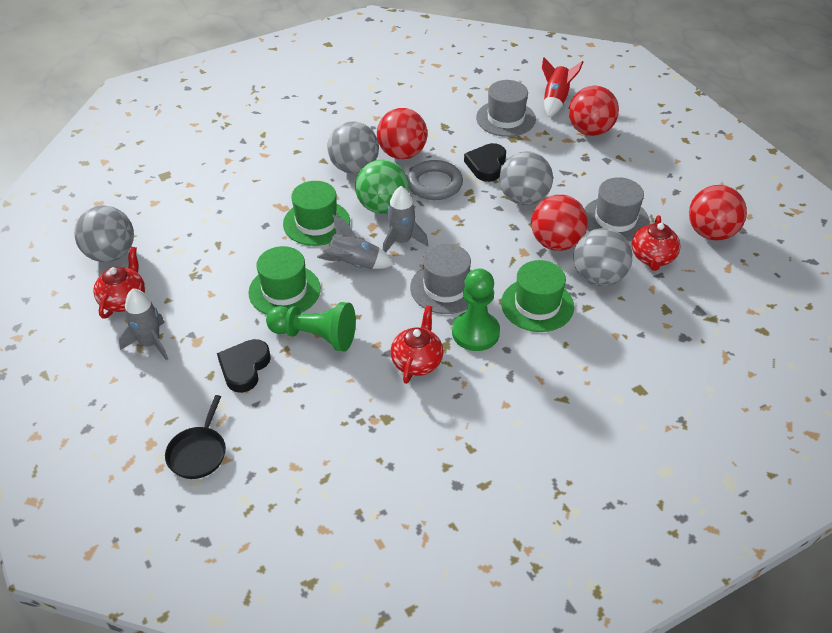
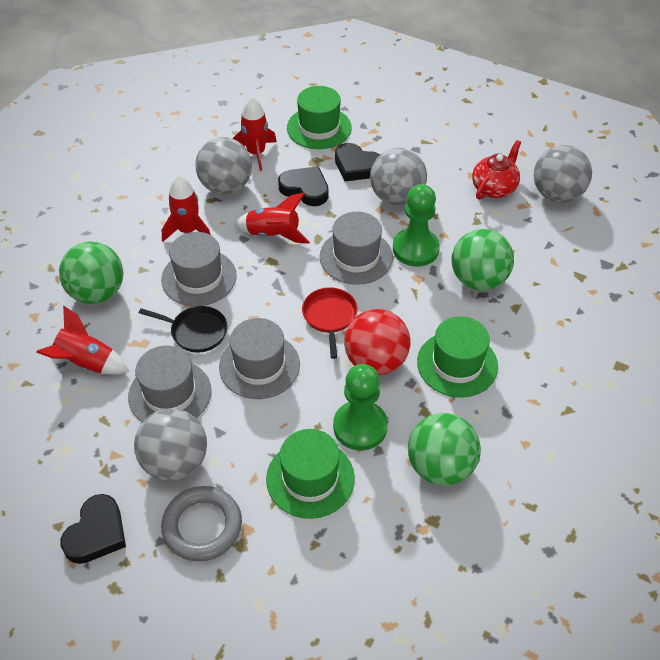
black heart: 2 -> 3
green ball: 1 -> 3
grey hat: 3 -> 4
grey rocket: 3 -> 0
red ball: 4 -> 1
red pan: 0 -> 1
red rocket: 1 -> 4
red teapot: 3 -> 1

